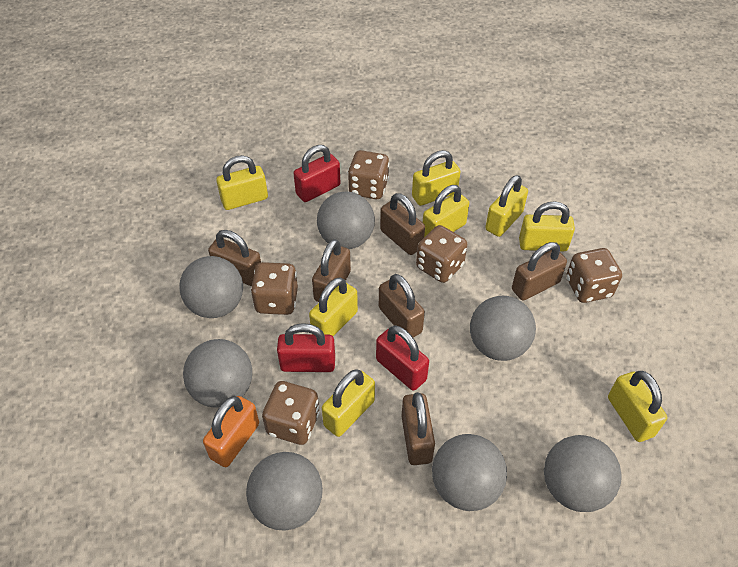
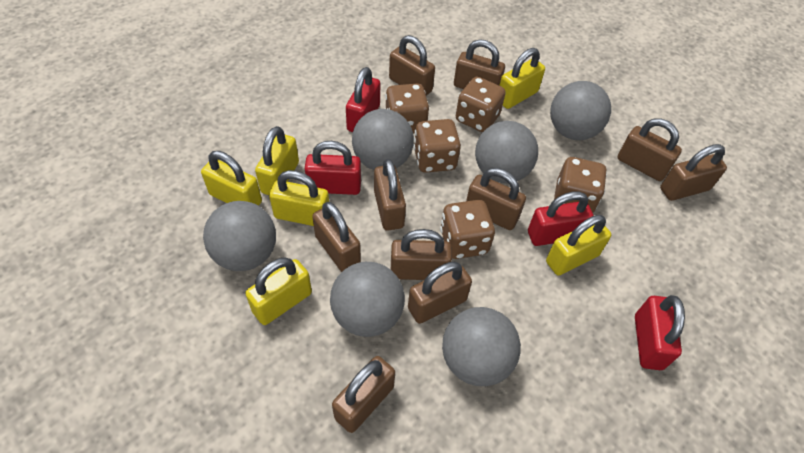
brown padlock: 6 -> 10
grey ball: 7 -> 6
orange padlock: 1 -> 0
red padlock: 3 -> 4
yellow padlock: 8 -> 6

